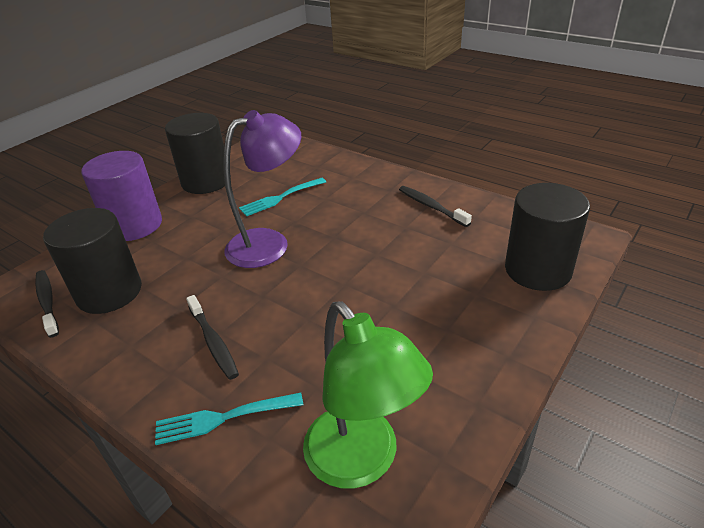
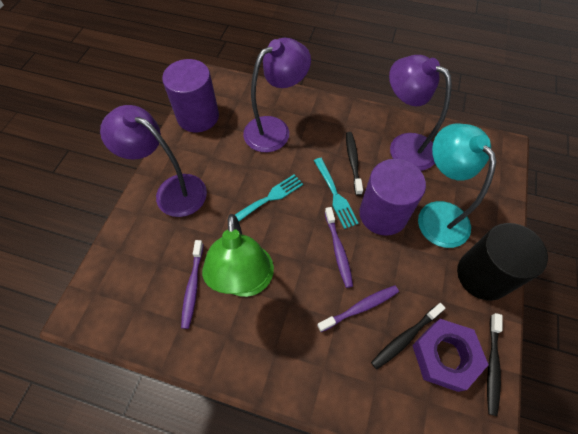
black cylinder: 3 -> 1
purple cylinder: 1 -> 2
purple lamp: 1 -> 3
purple nut: 0 -> 1
purple toothbrush: 0 -> 3
turquoise lamp: 0 -> 1

